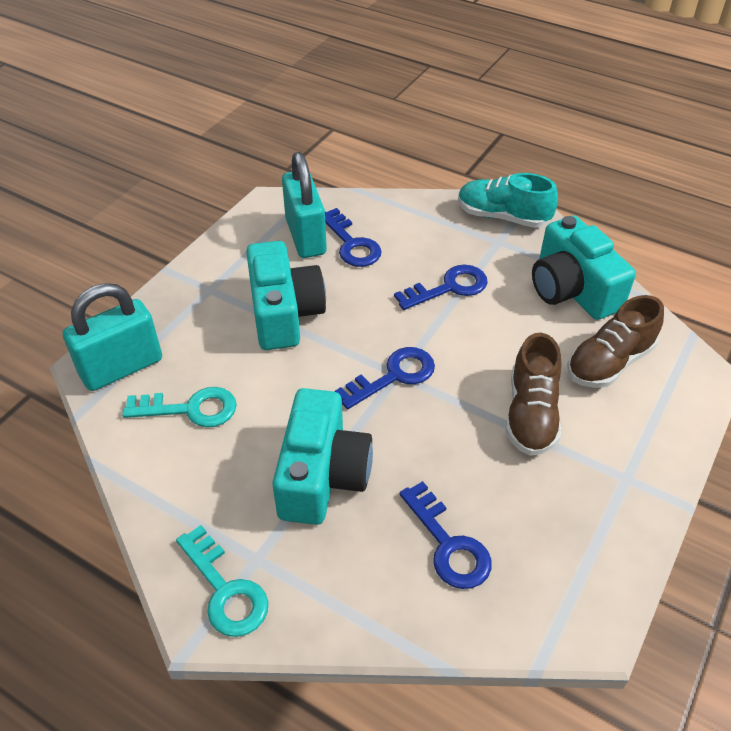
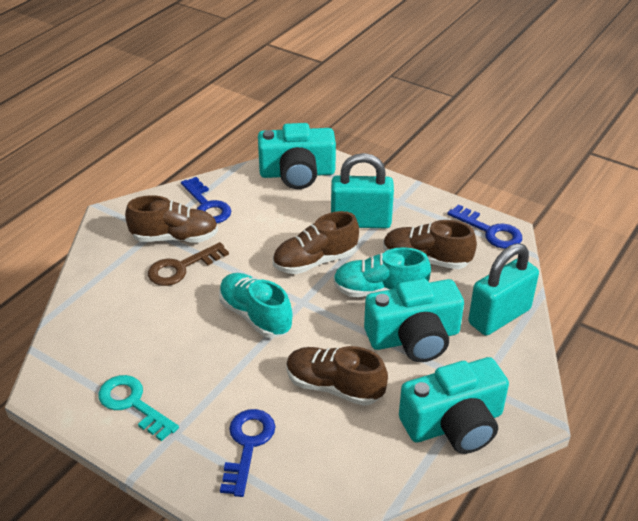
blue key: 4 -> 3
brown key: 0 -> 1
brown shoe: 2 -> 4
turquoise key: 2 -> 1
turquoise shoe: 1 -> 2

